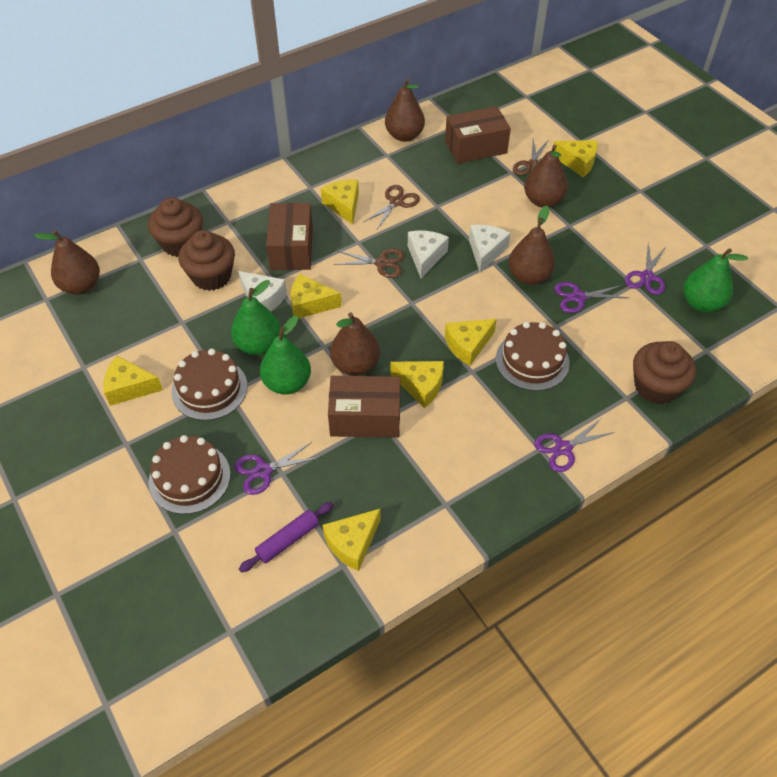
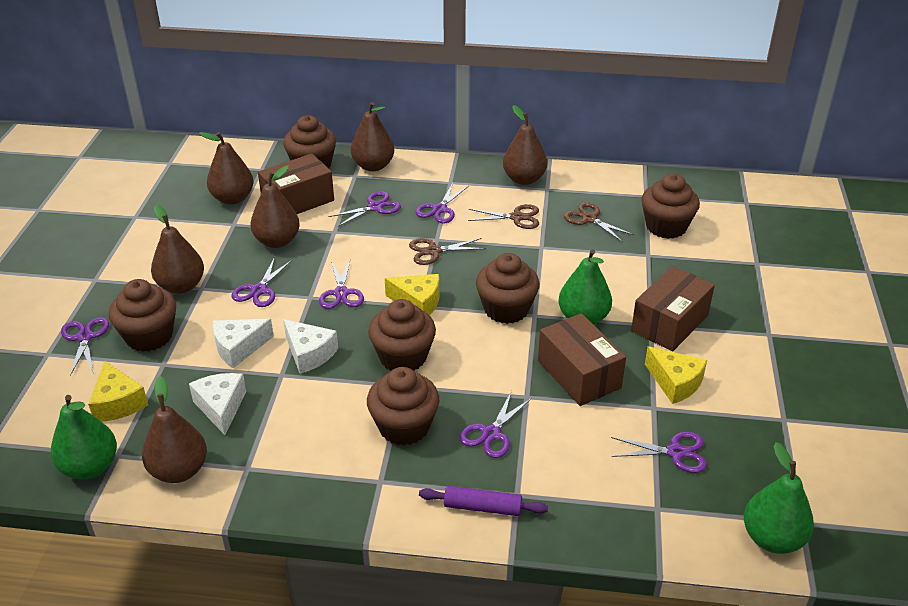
brown cake: 3 -> 0
brown cupcake: 3 -> 6
brown pear: 5 -> 6
purple scissors: 4 -> 7
yellow cheese: 7 -> 3

